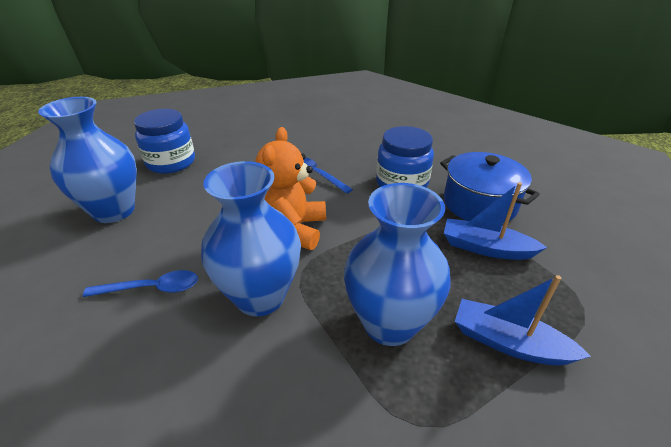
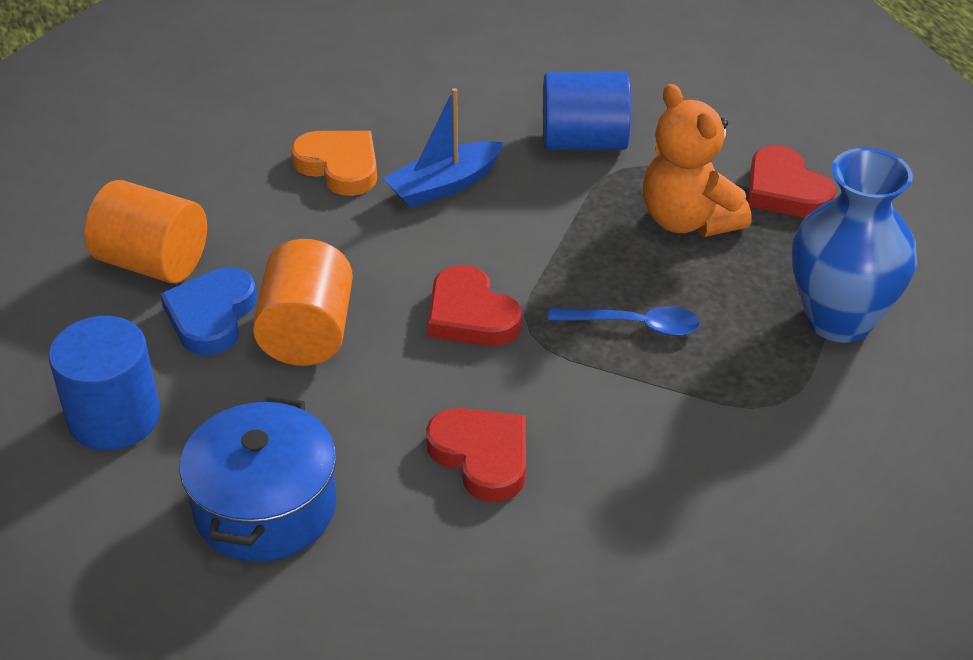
blue boat: 2 -> 1
blue cylinder: 0 -> 2
blue heart: 0 -> 1
blue jar: 2 -> 0
blue spoon: 2 -> 1
blue vase: 3 -> 1
orange cylinder: 0 -> 2
orange heart: 0 -> 1
red heart: 0 -> 3

